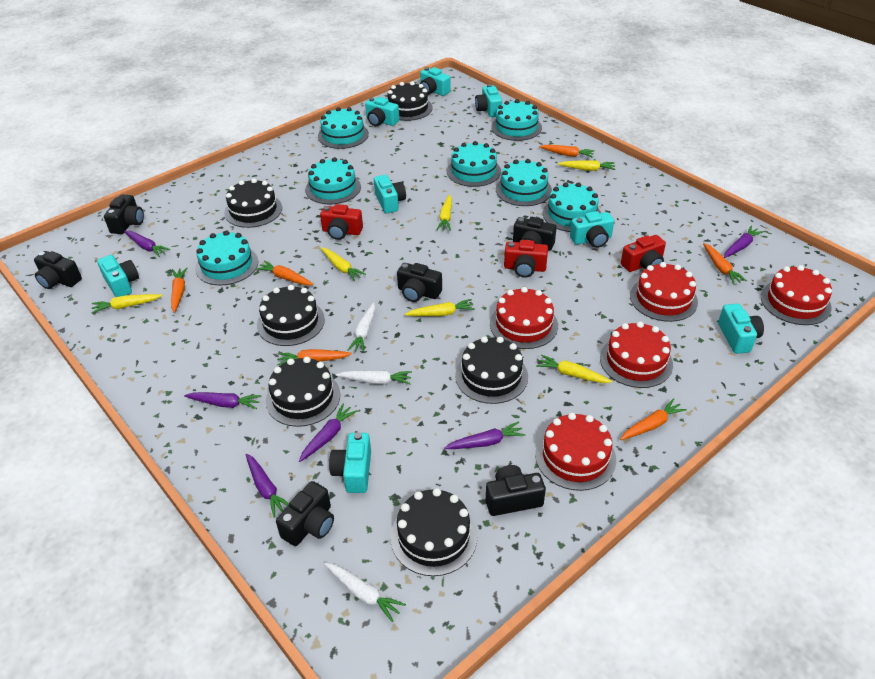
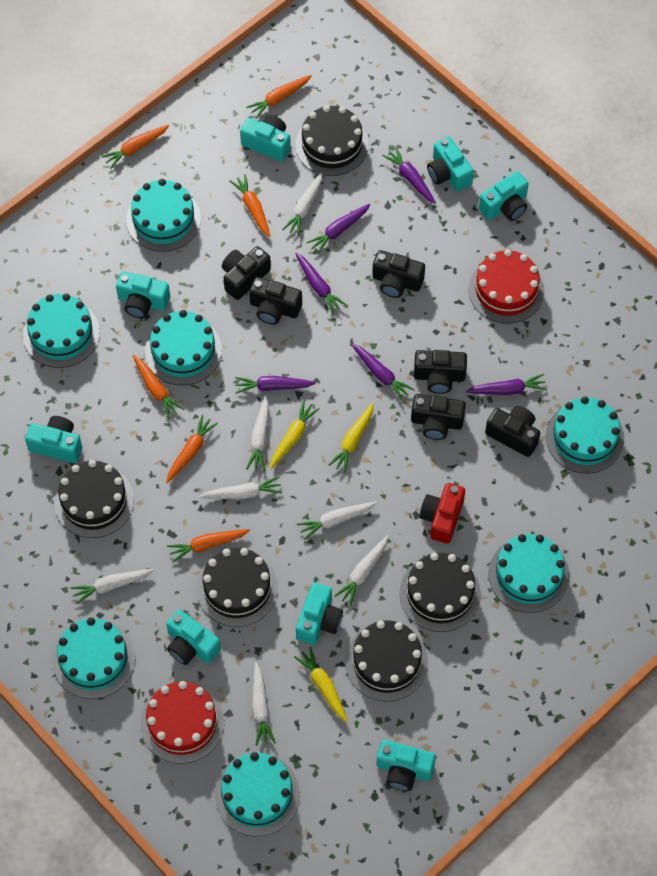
black cake: 6 -> 5
red cake: 5 -> 2
red camera: 3 -> 1
white carrot: 3 -> 7
yellow carrot: 6 -> 3

